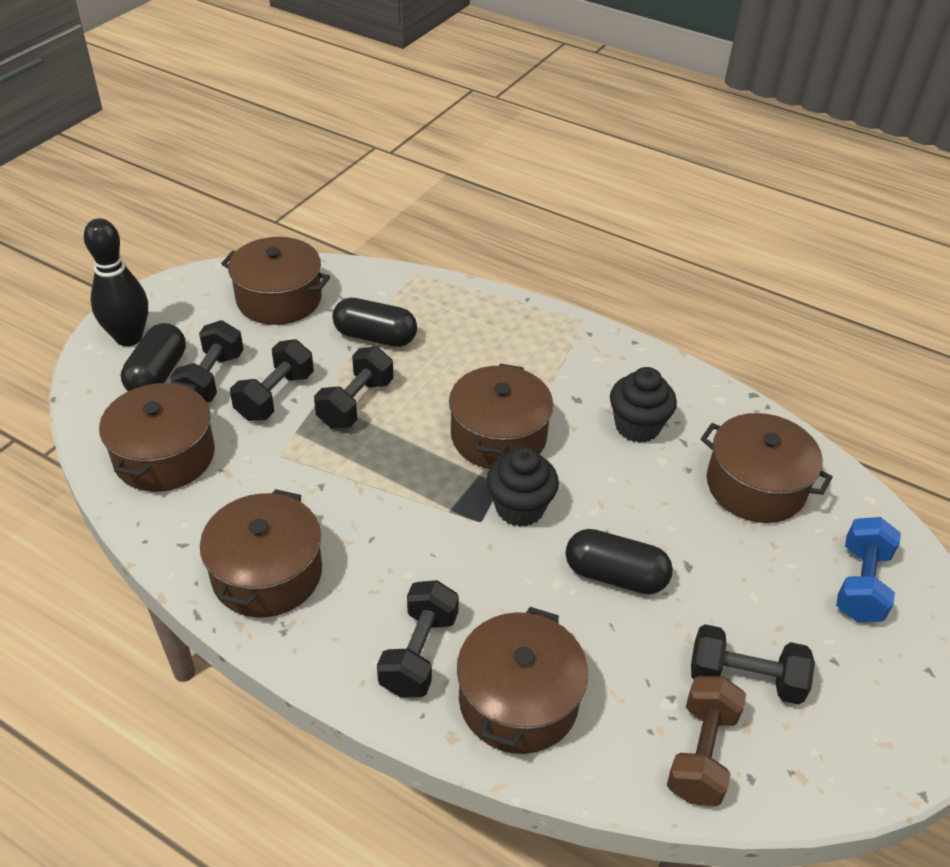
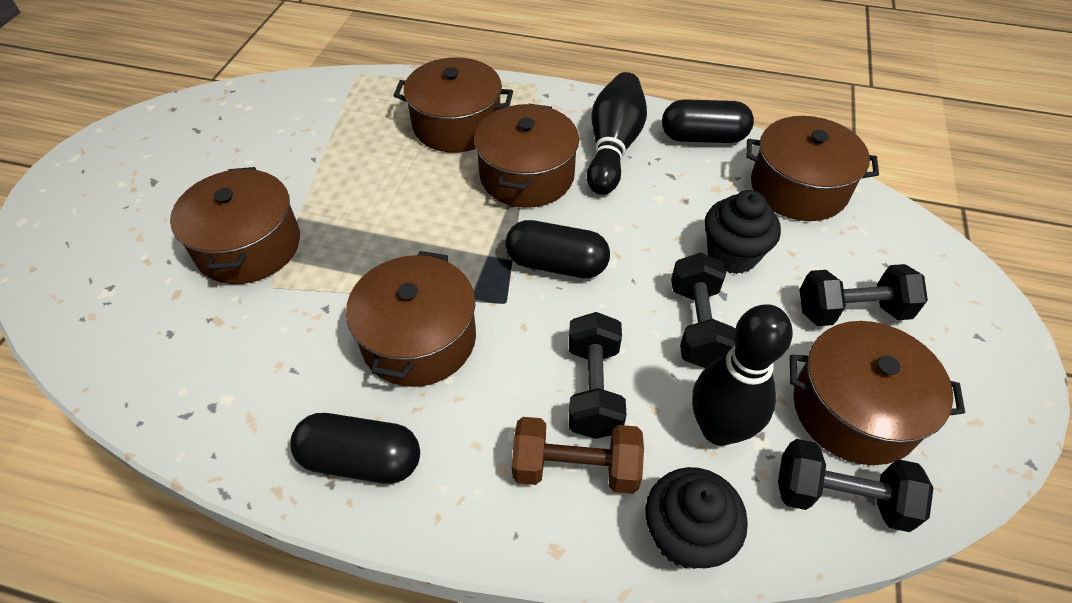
black bowling pin: 1 -> 2
black dumbbell: 5 -> 4
blue dumbbell: 1 -> 0

